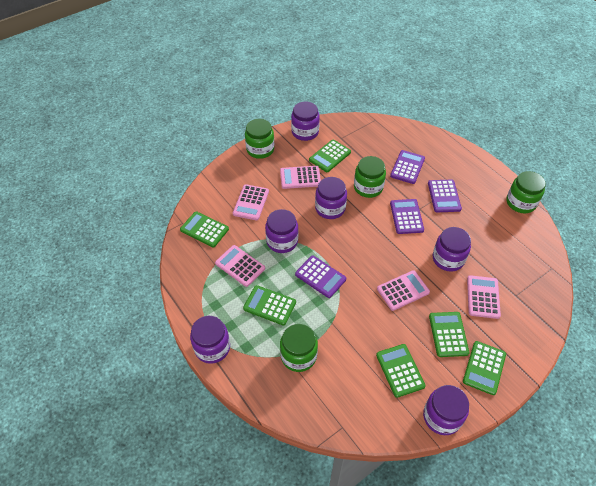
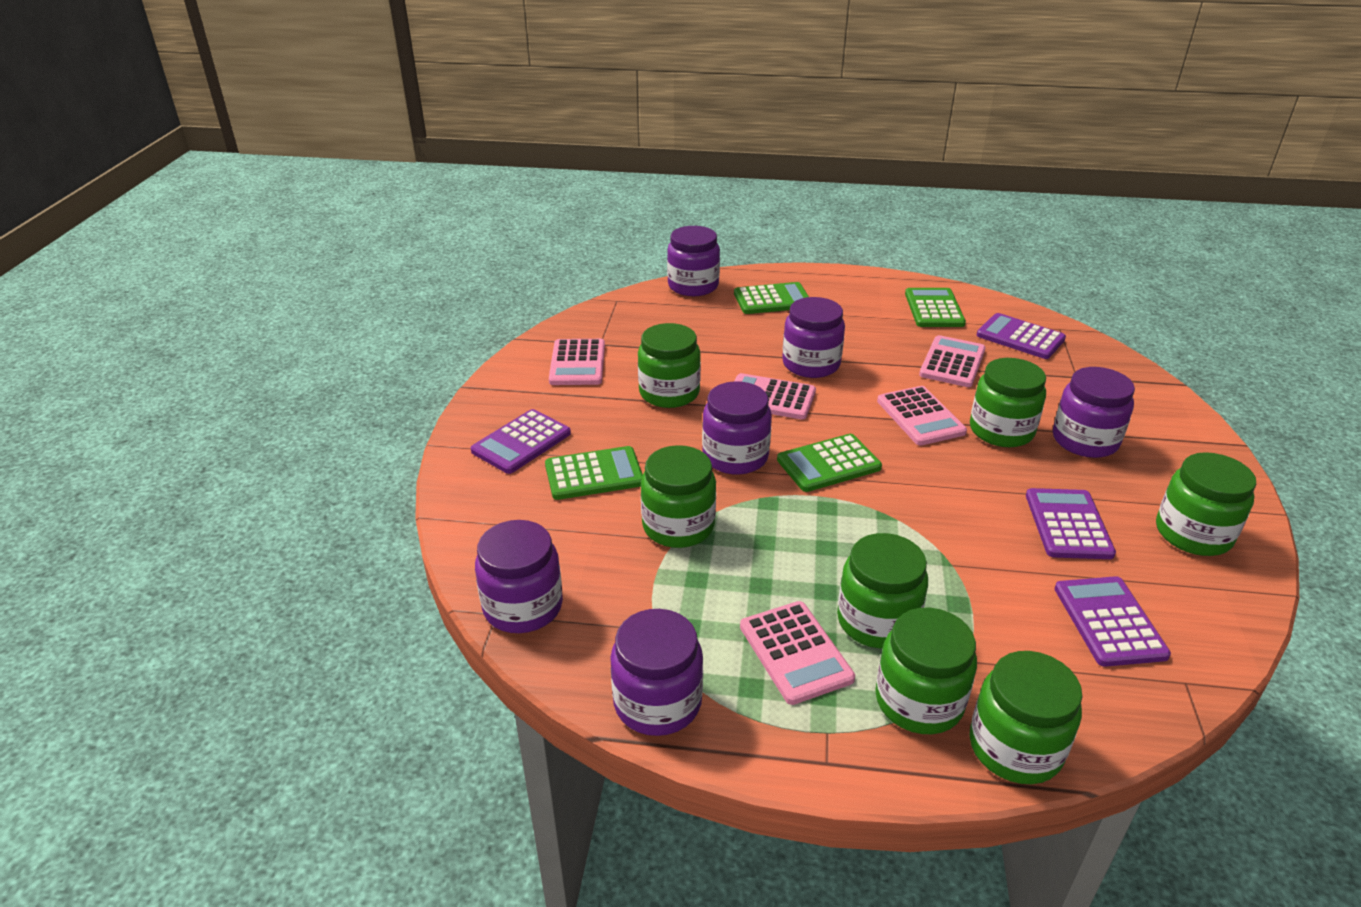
green calculator: 6 -> 4
green jar: 4 -> 7

